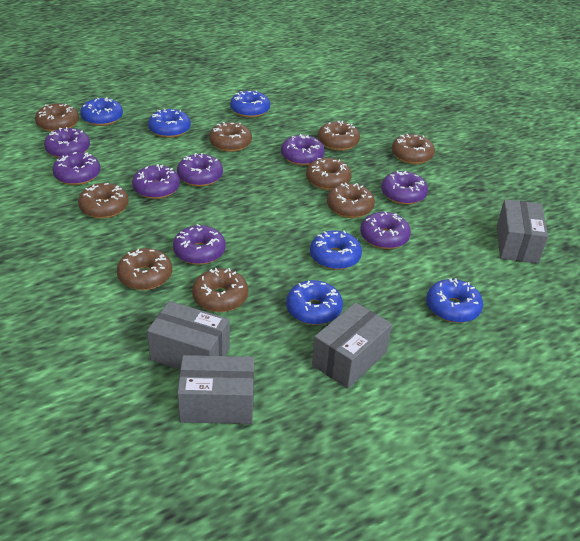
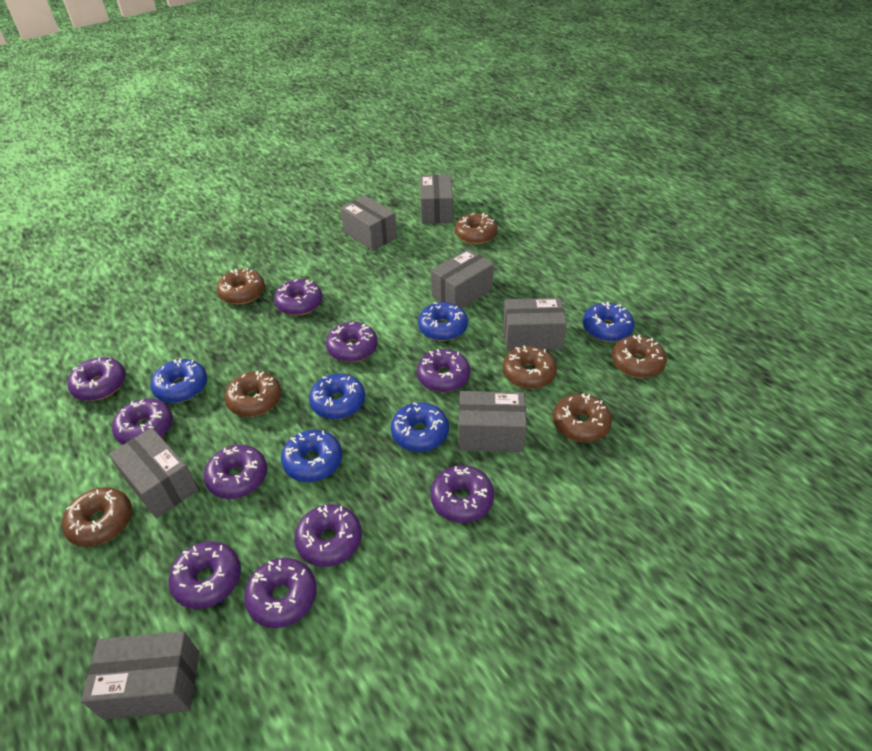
brown donut: 9 -> 7
grey box: 4 -> 7
purple donut: 8 -> 10

